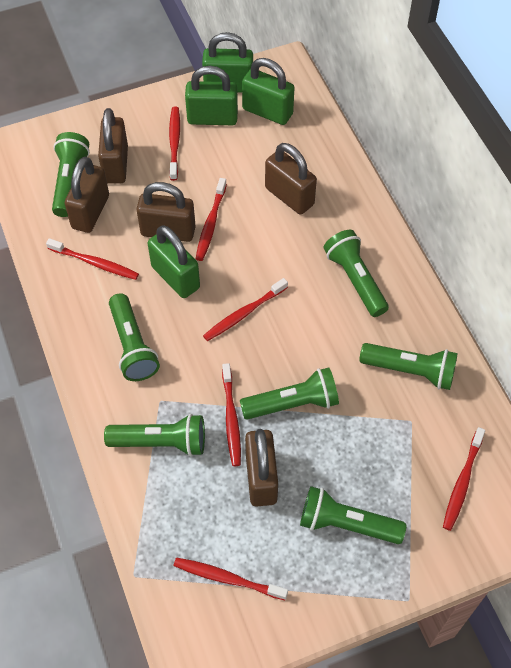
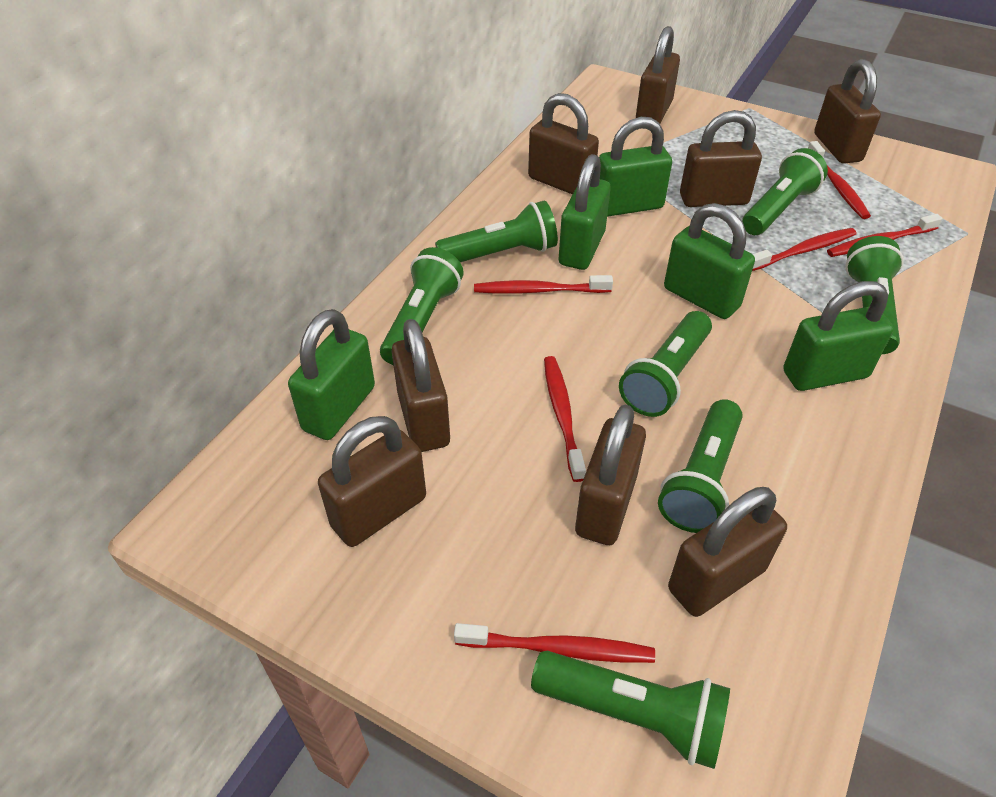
brown padlock: 5 -> 8
green padlock: 4 -> 5
red toothbrush: 7 -> 6

